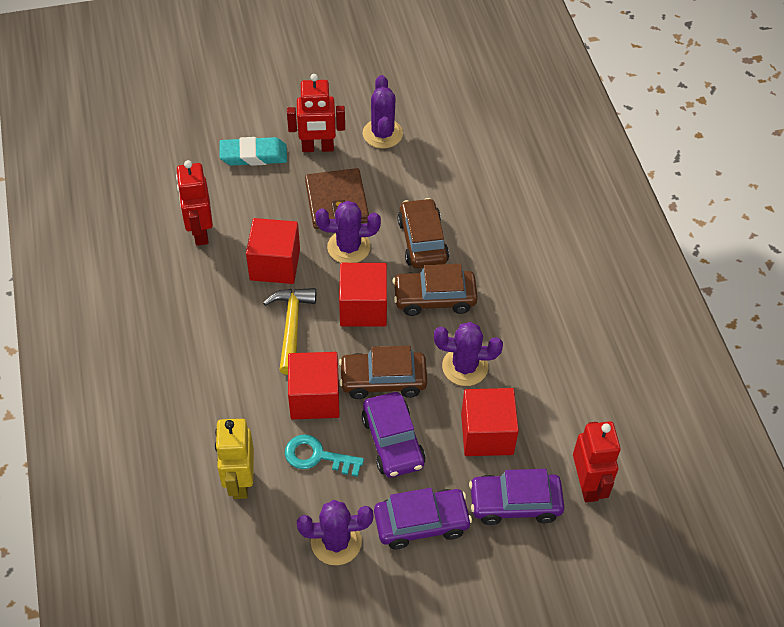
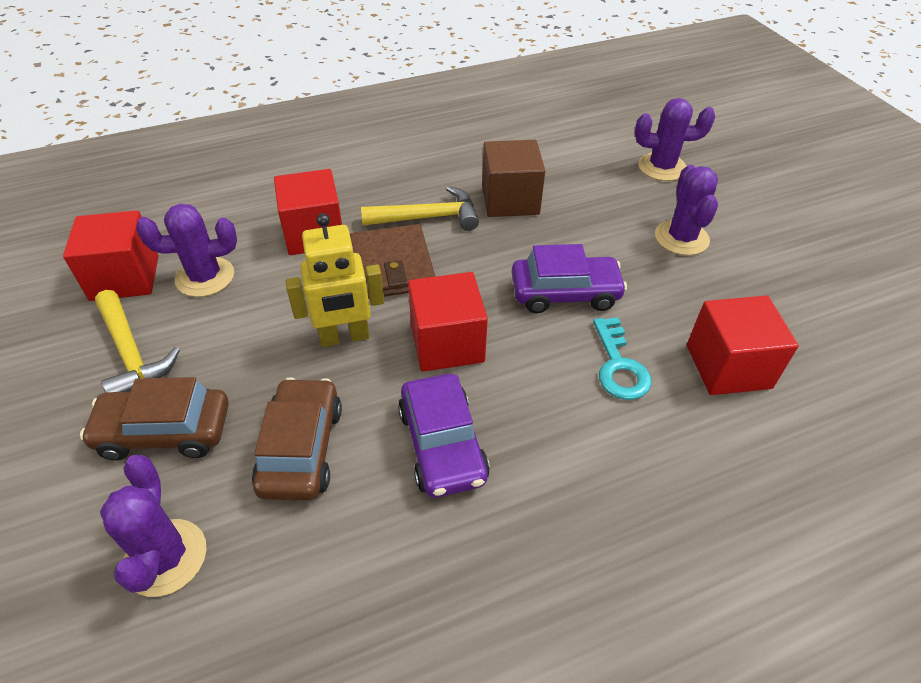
brown car: 3 -> 2
brown cube: 0 -> 1
purple car: 3 -> 2
red robot: 3 -> 0
turquoise eraser: 1 -> 0
yellow hammer: 1 -> 2

